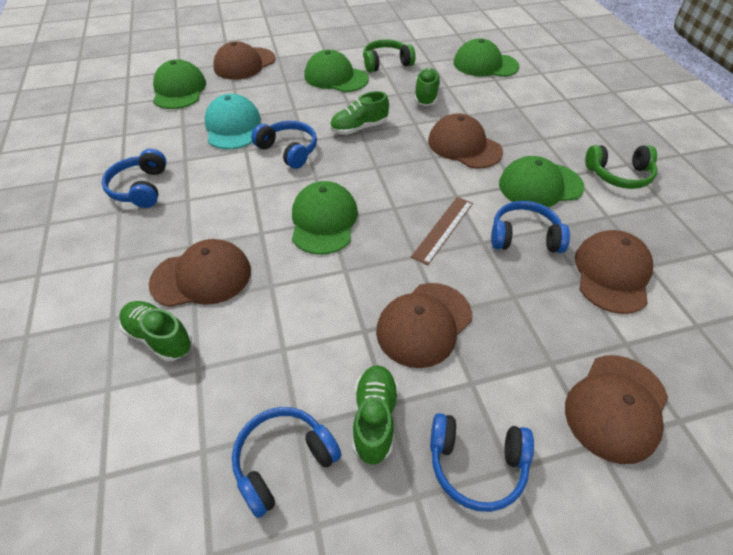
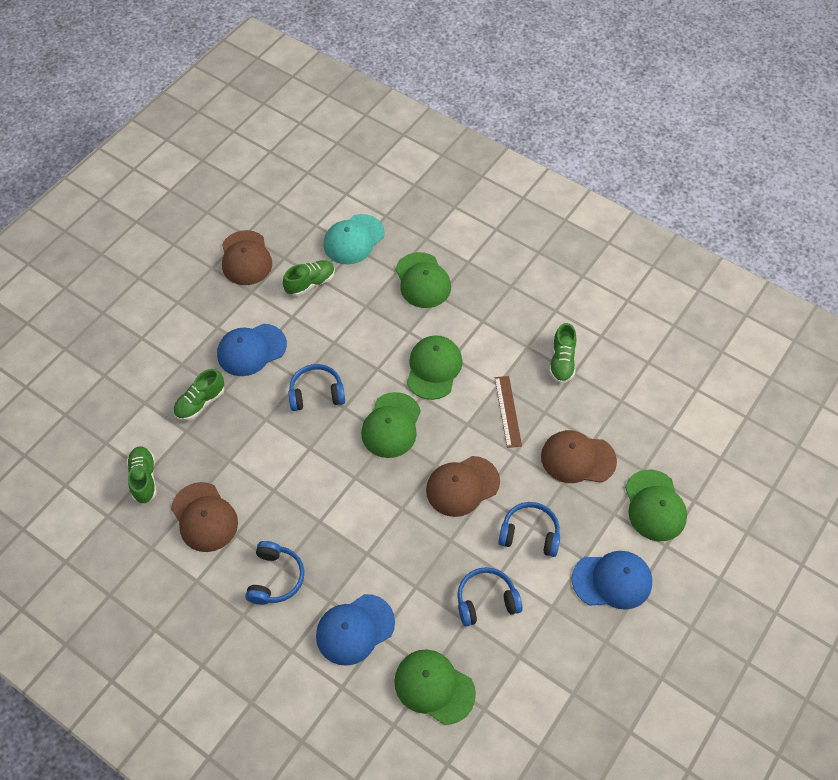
blue cap: 0 -> 3
blue headphones: 5 -> 4
brown cap: 6 -> 4
green headphones: 2 -> 0

